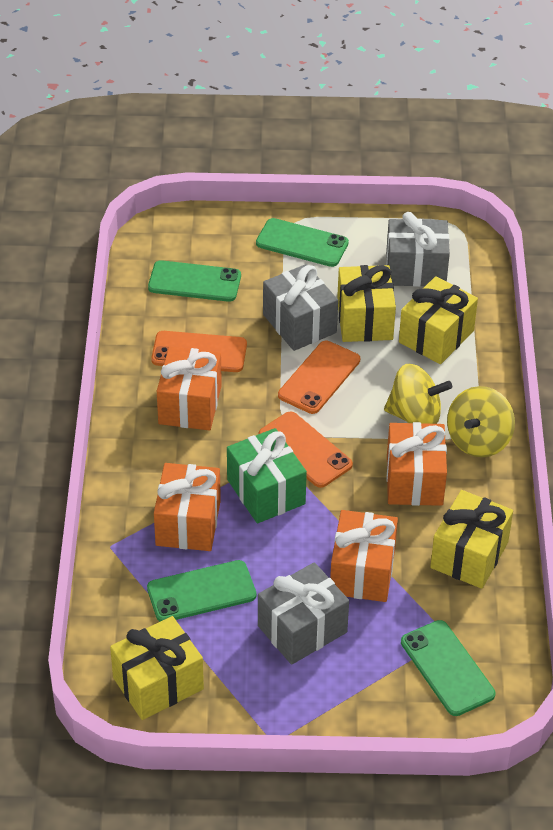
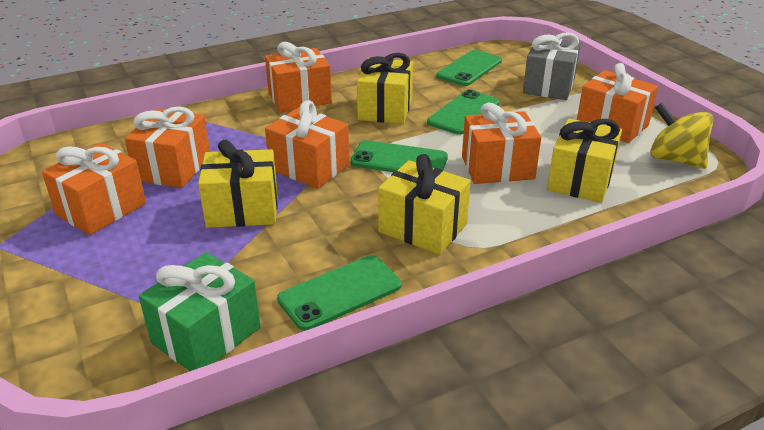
grey gift: 3 -> 1
orange gift: 4 -> 6
orange phone: 3 -> 0
yellow spinning top: 2 -> 1

